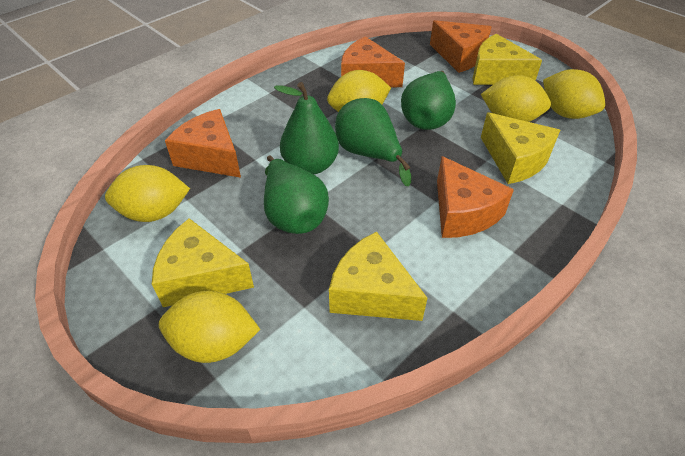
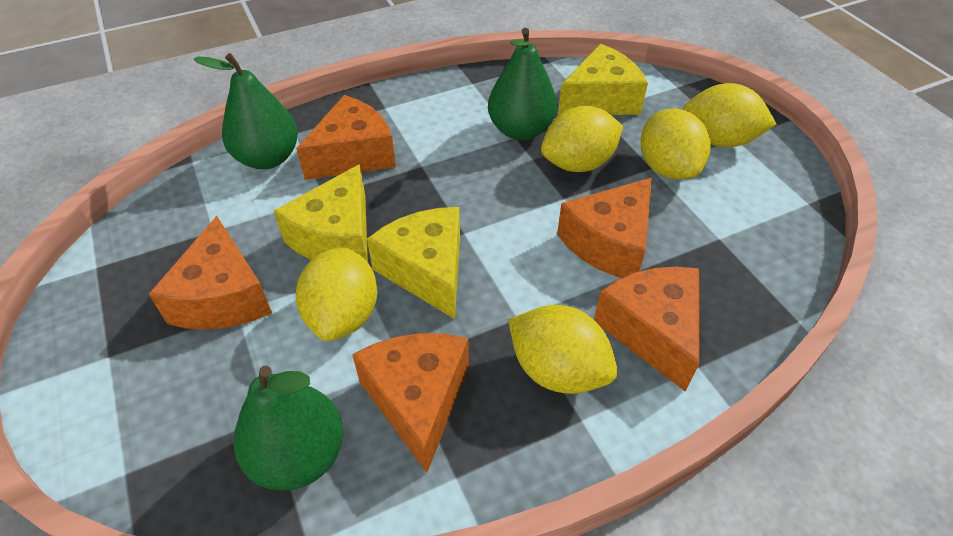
green pear: 4 -> 3
orange cheese: 4 -> 5
yellow cheese: 4 -> 3

